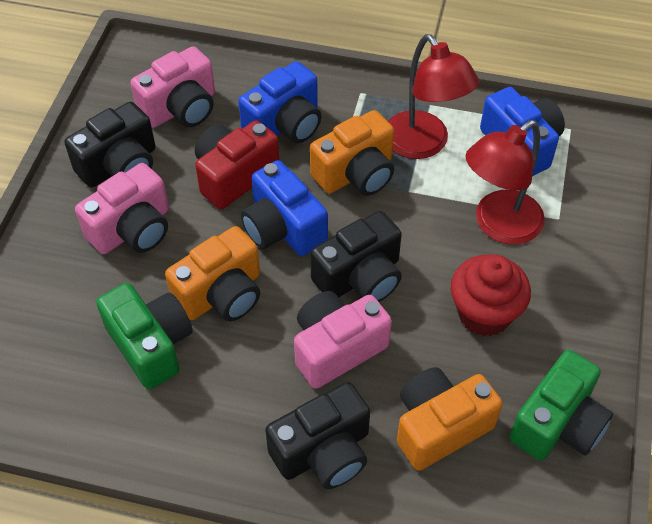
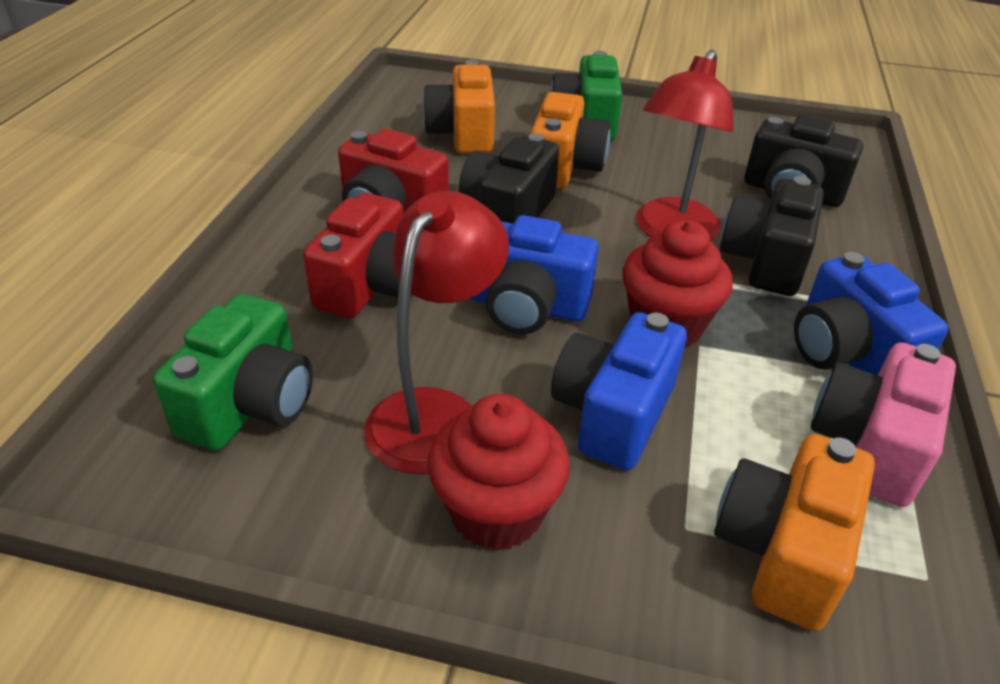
pink camera: 3 -> 1
red camera: 1 -> 2
red cupcake: 1 -> 2

